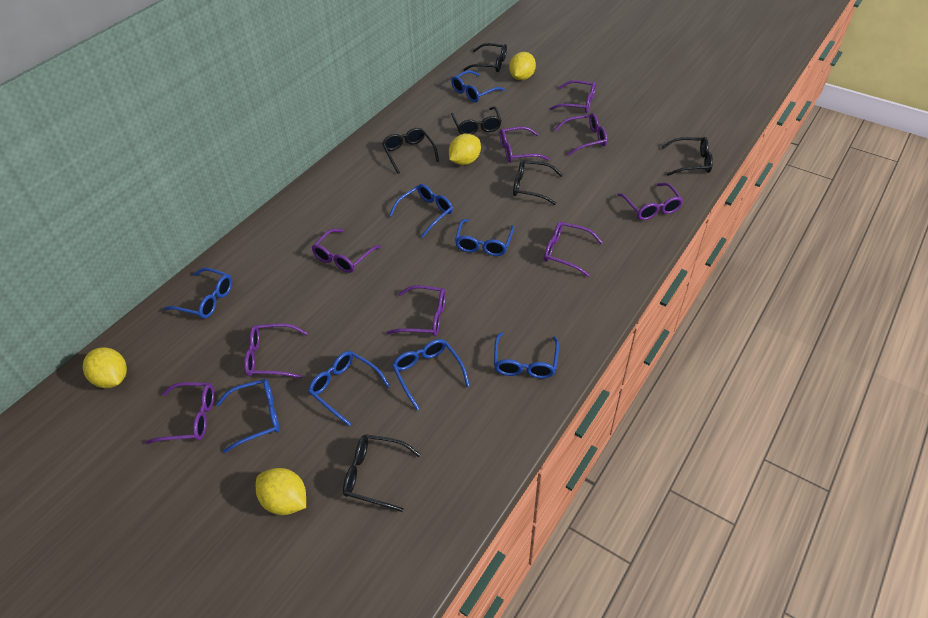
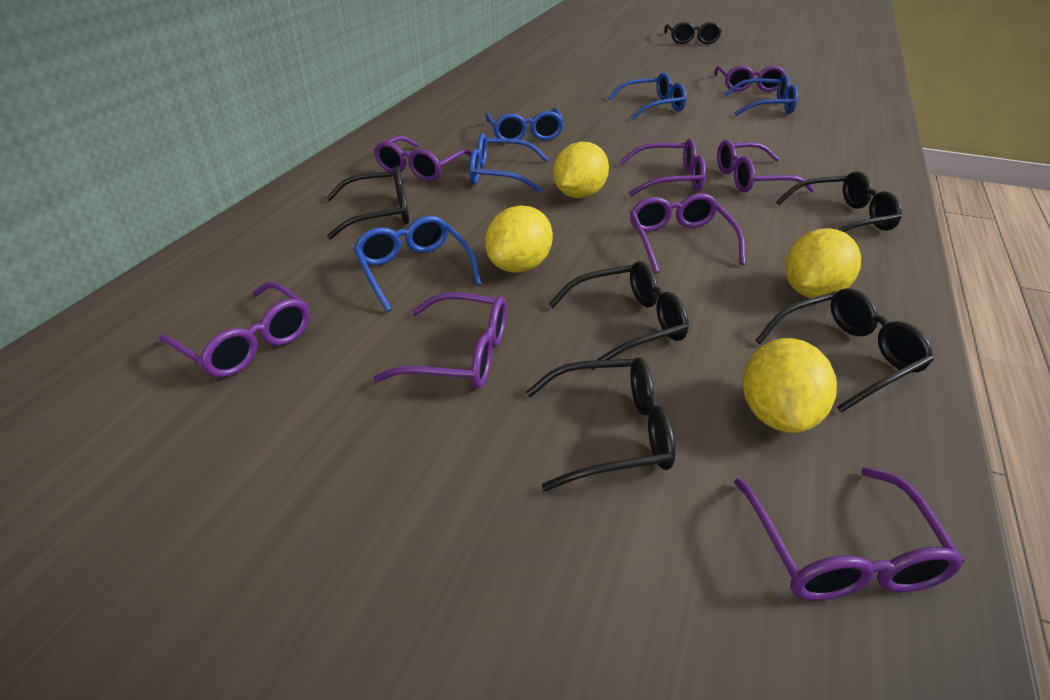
blue glasses: 8 -> 5
purple glasses: 9 -> 8

